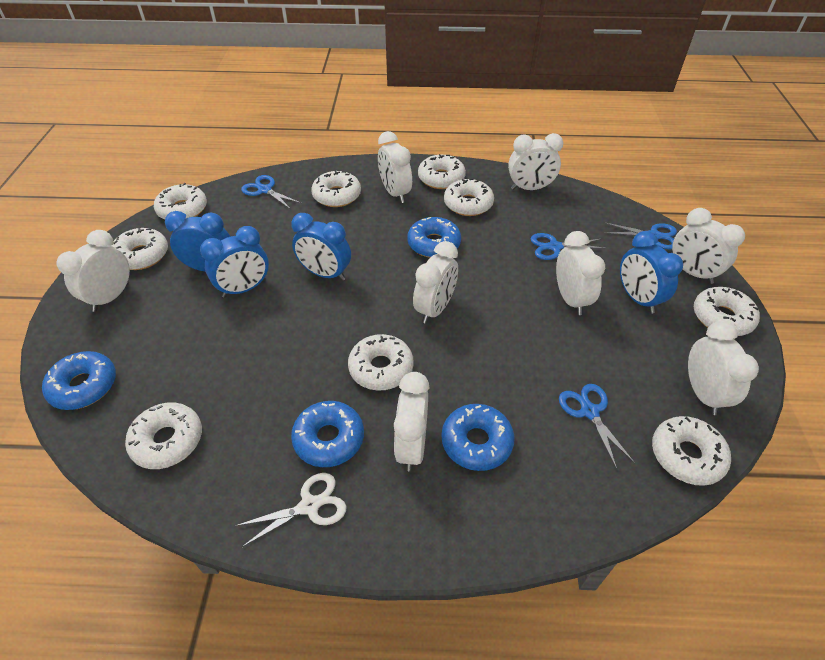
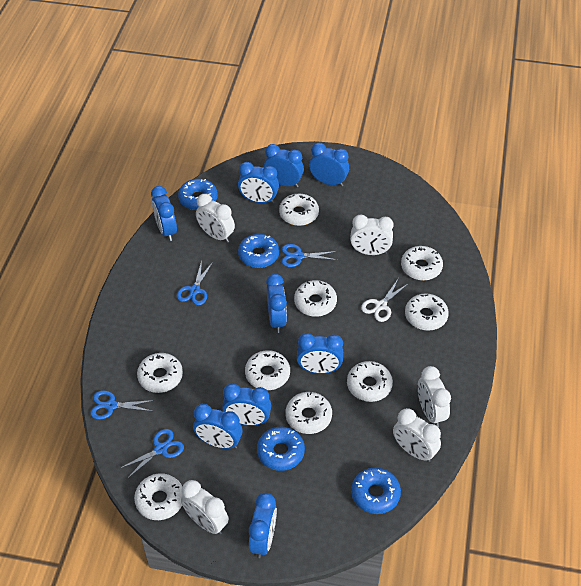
blue clock: 4 -> 9
white clock: 8 -> 5

